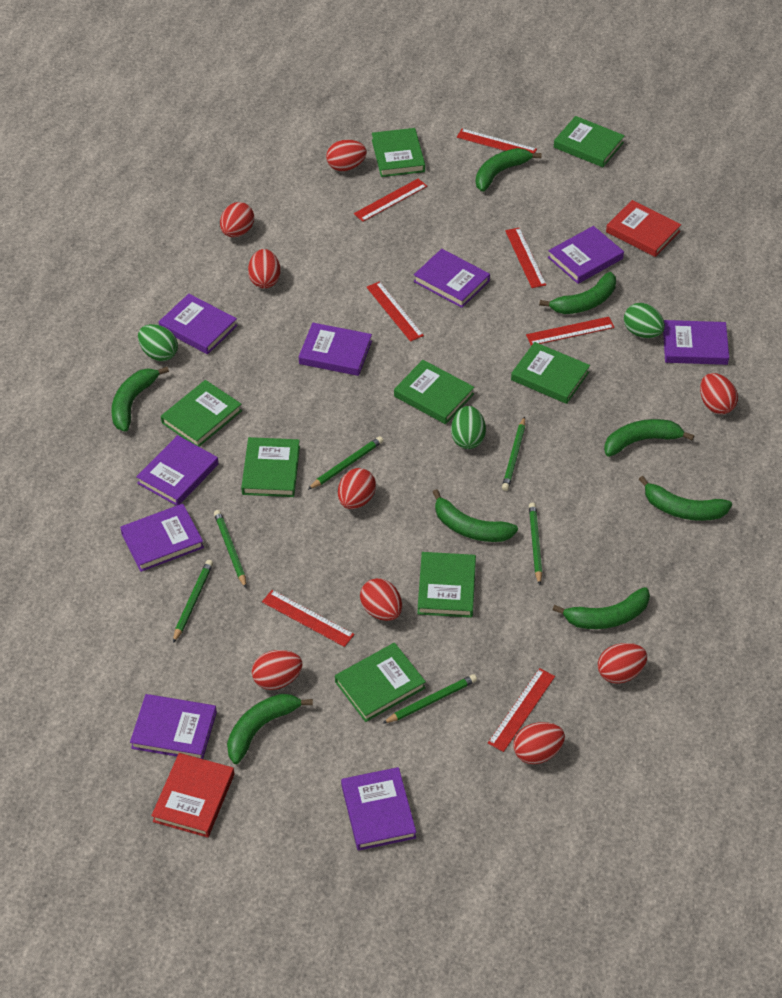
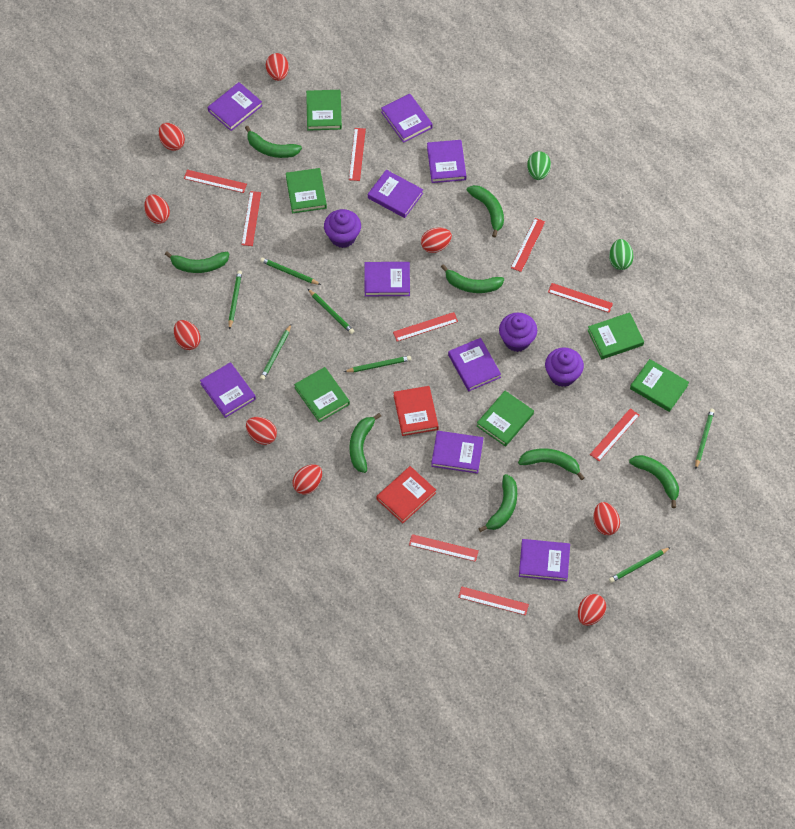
green book: 8 -> 6
green egg: 3 -> 2
green pencil: 6 -> 7
purple cupcake: 0 -> 3
red ruler: 7 -> 9

